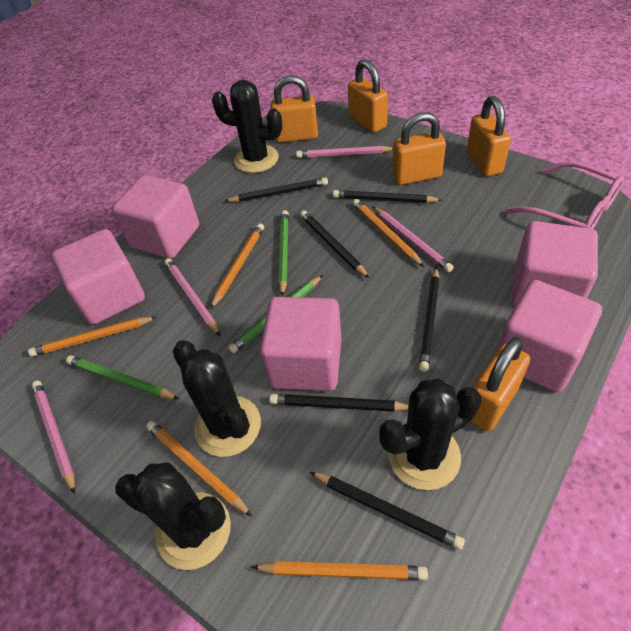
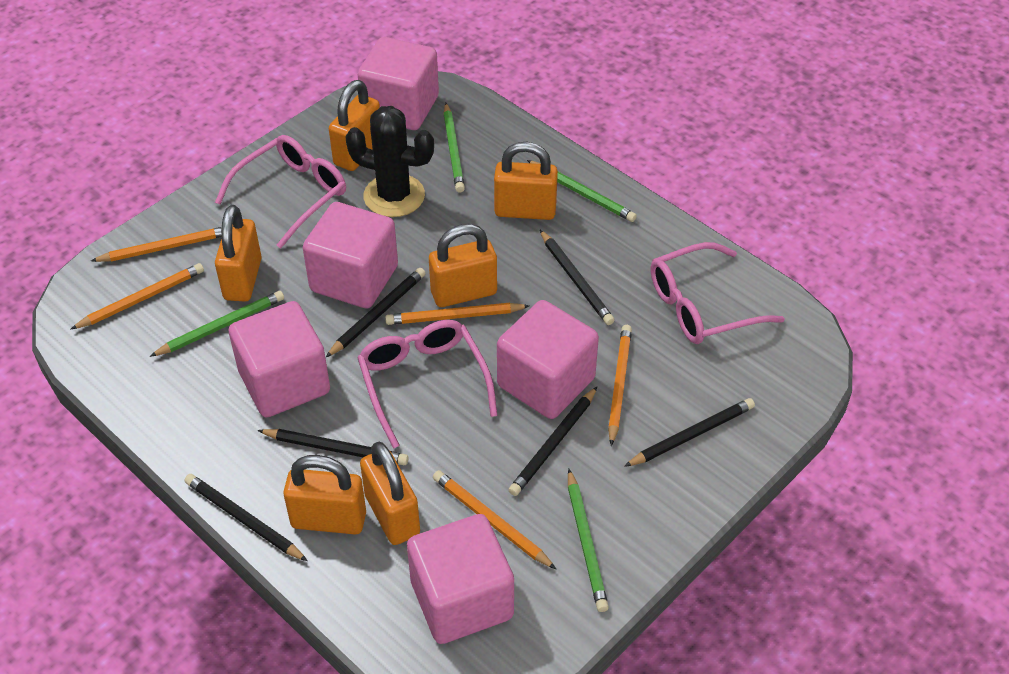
black cactus: 4 -> 1
green pencil: 3 -> 4
orange padlock: 5 -> 6
pink glasses: 1 -> 3
pink pencil: 4 -> 0

